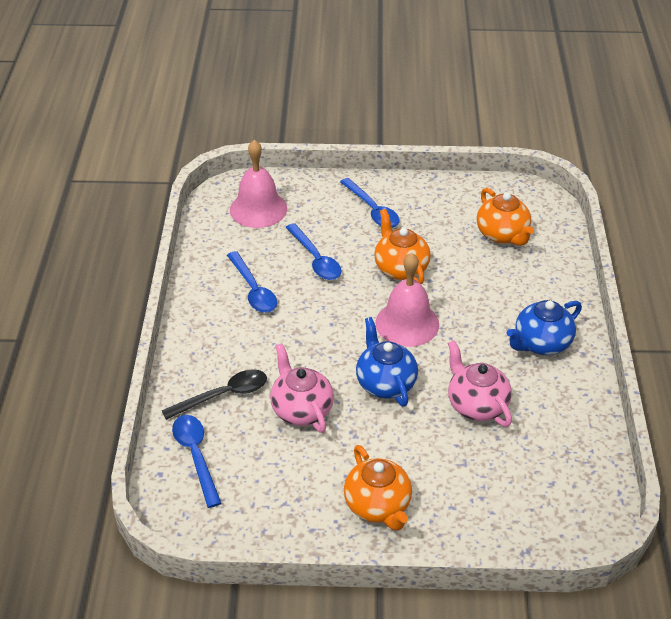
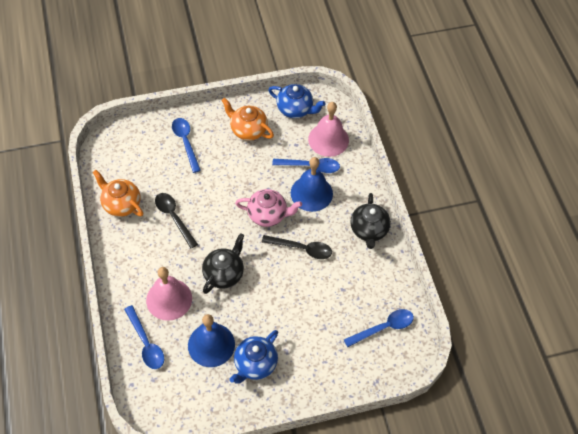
black spoon: 1 -> 2
black teapot: 0 -> 2
blue bell: 0 -> 2
orange teapot: 3 -> 2
pink teapot: 2 -> 1

